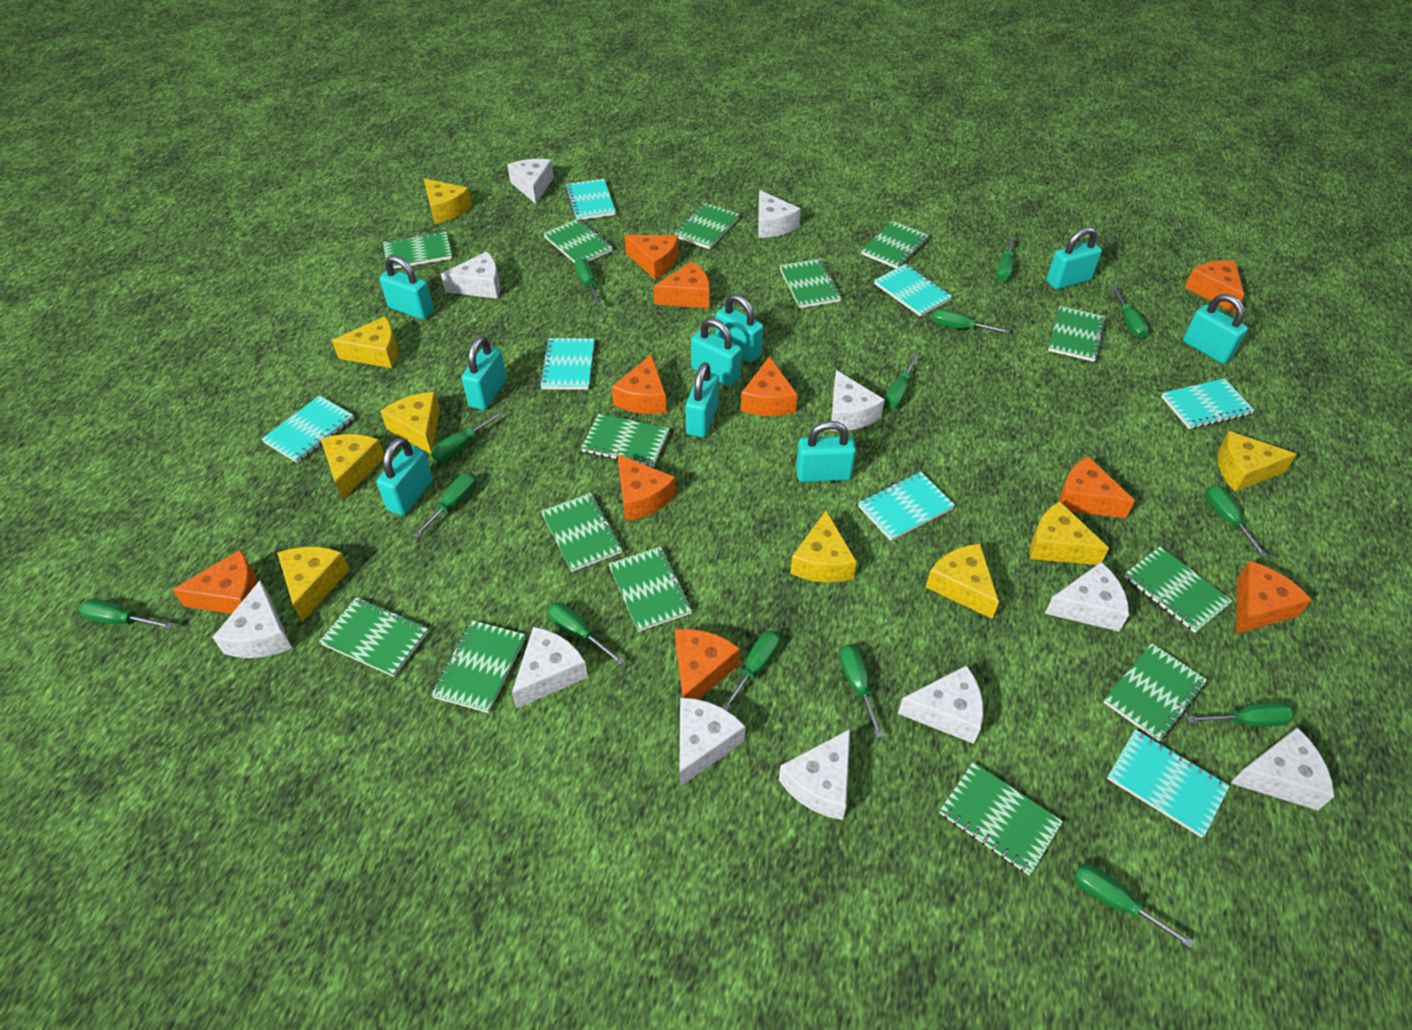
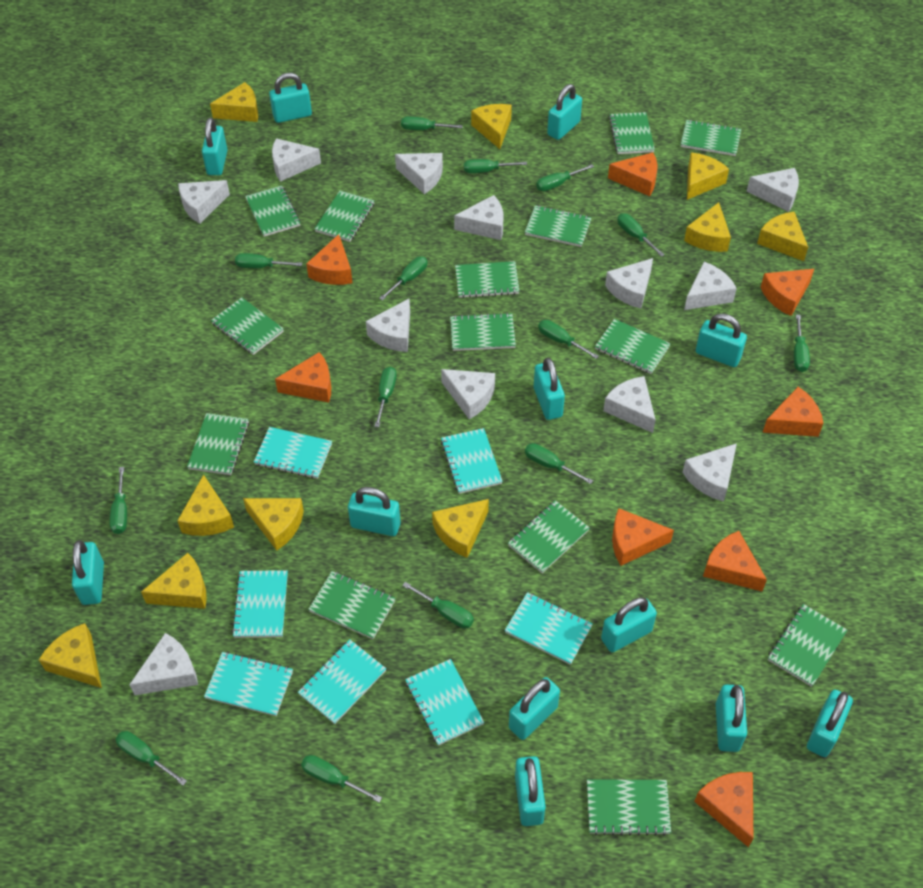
orange cheese: 10 -> 8
turquoise padlock: 9 -> 12
white cheese: 11 -> 12
yellow cheese: 9 -> 10

